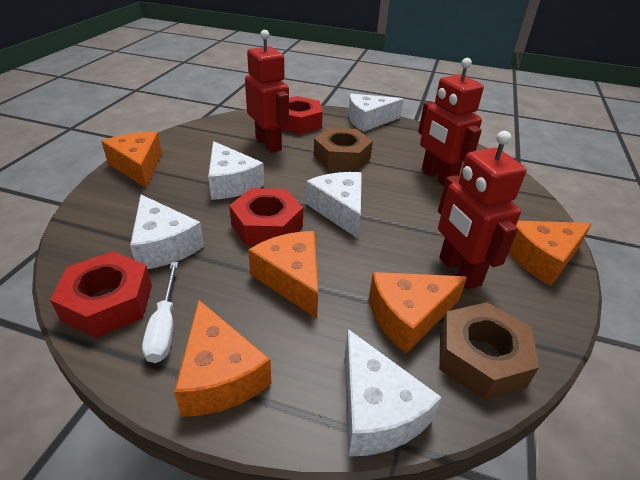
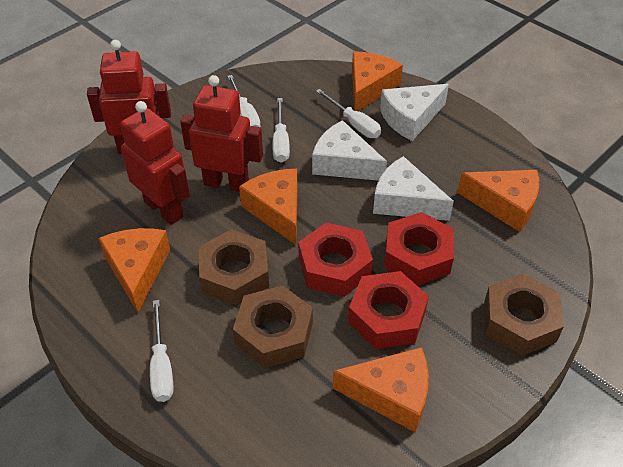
brown nut: 2 -> 3
white cheese: 5 -> 3
white screwdriver: 1 -> 4

